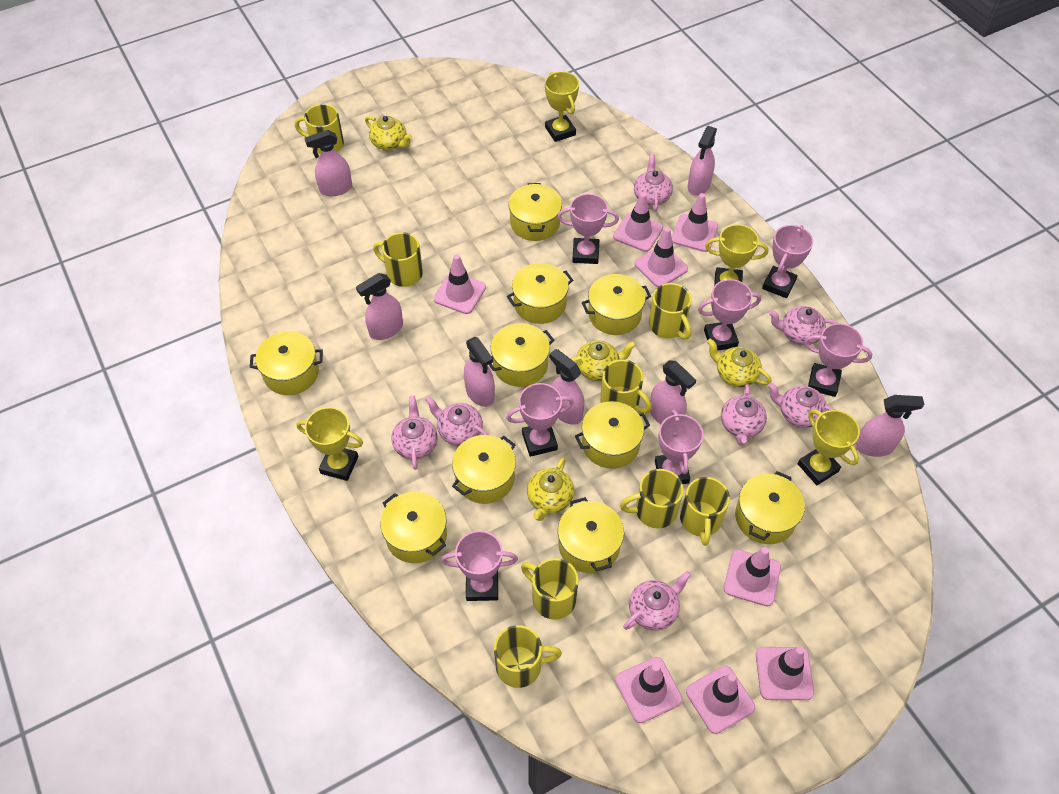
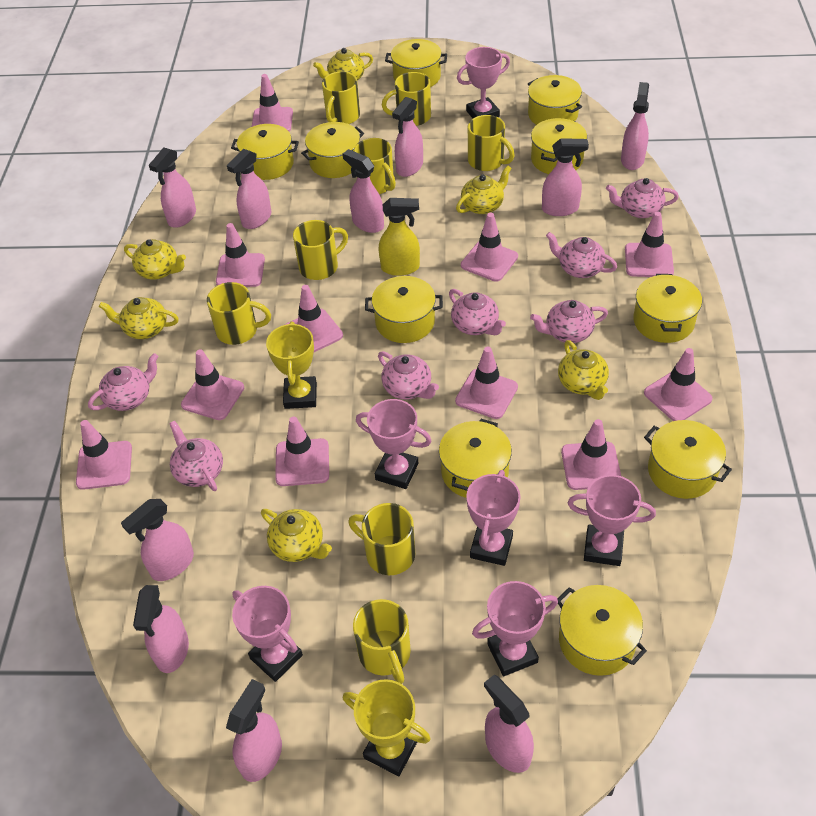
pink spray bottle: 7 -> 10
pink traffic cone: 8 -> 11
pink trophy: 7 -> 6
yellow spray bottle: 0 -> 1
yellow teapot: 4 -> 6
yellow trophy: 4 -> 2

